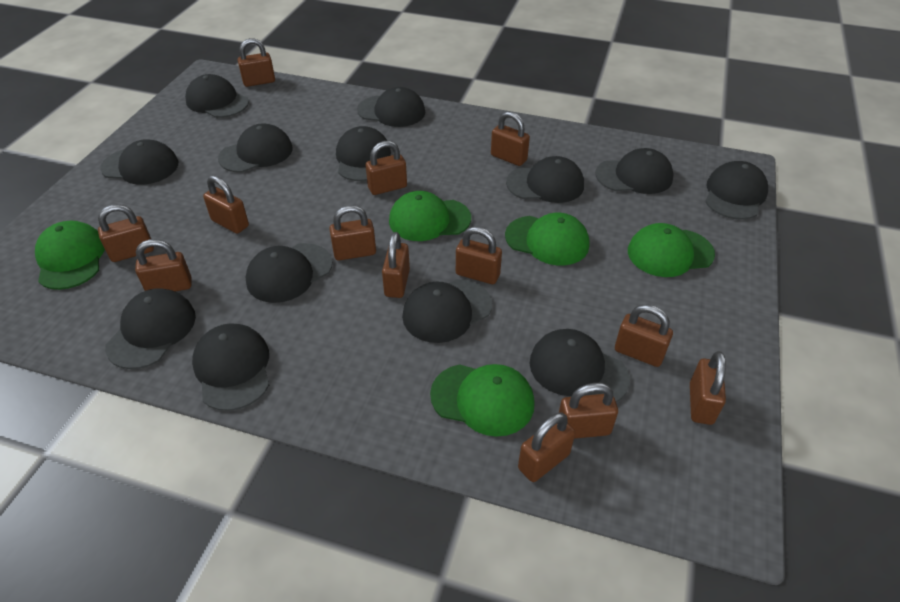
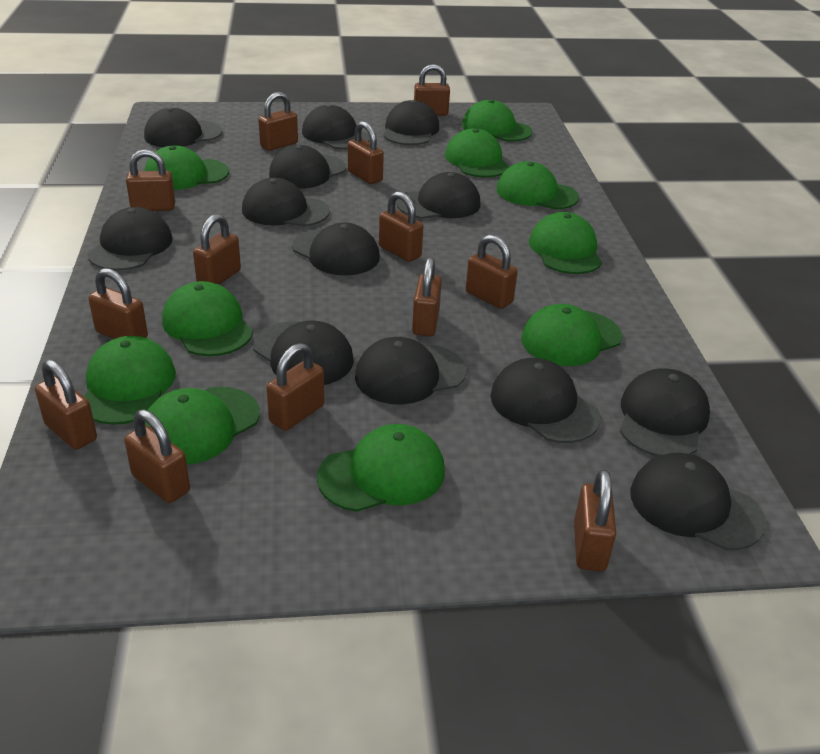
green cap: 5 -> 10

